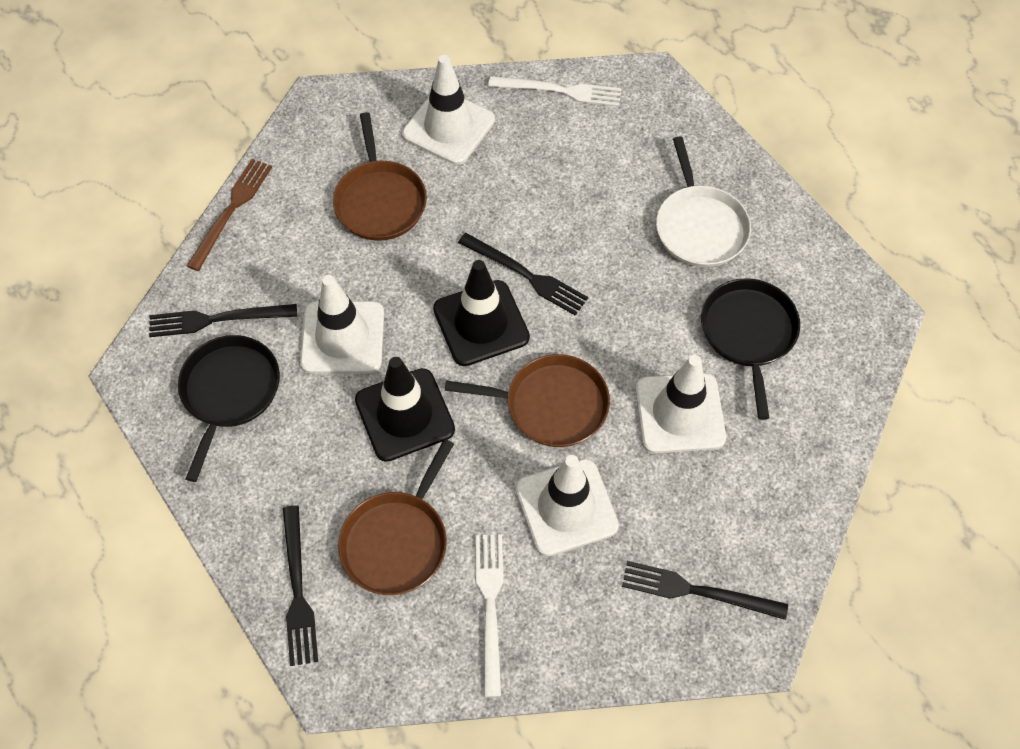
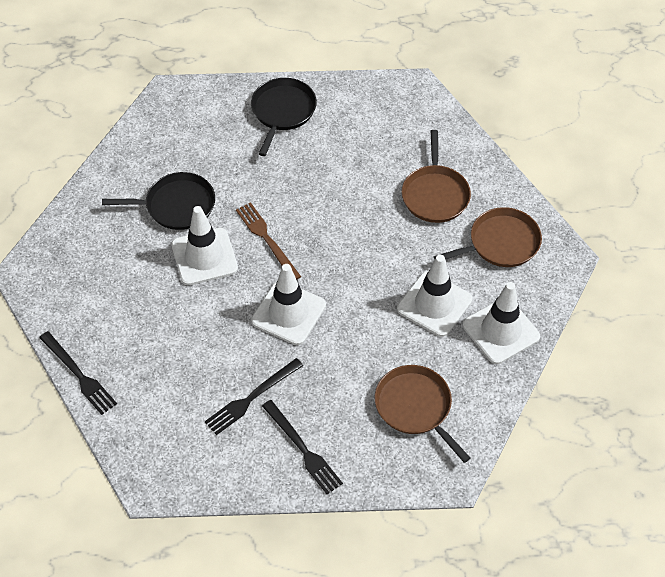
black fork: 4 -> 3
black traffic cone: 2 -> 0
white fork: 2 -> 0
white pan: 1 -> 0

